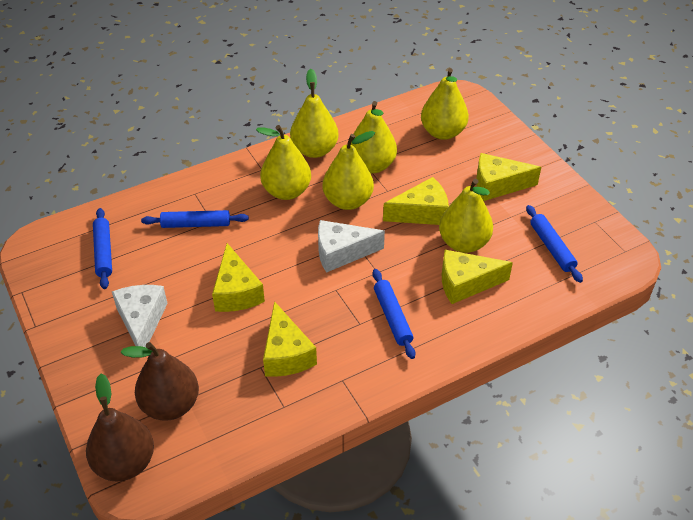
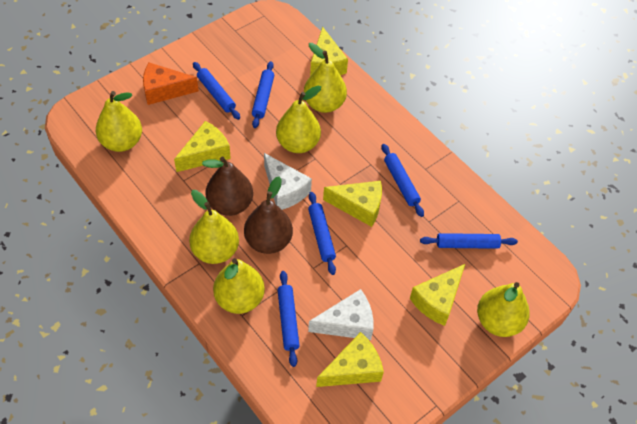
blue rolling pin: 4 -> 6
orange cheese: 0 -> 1

